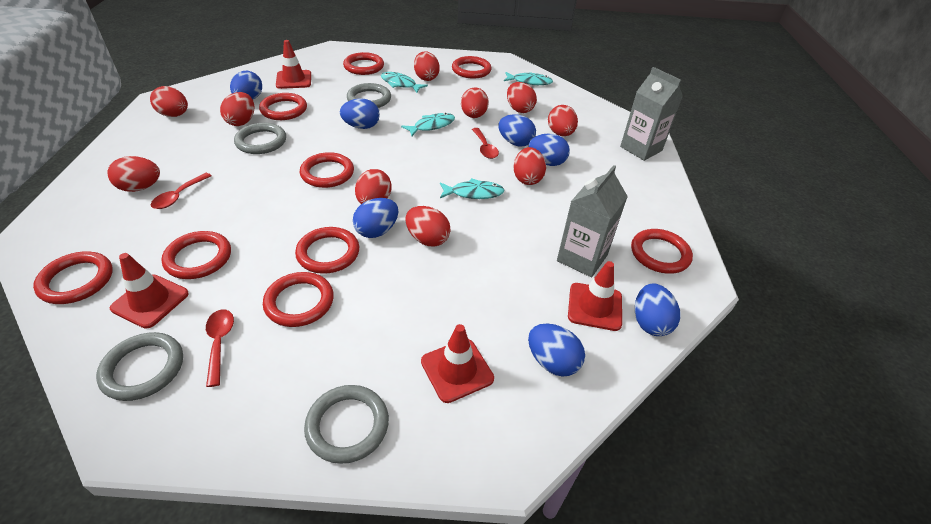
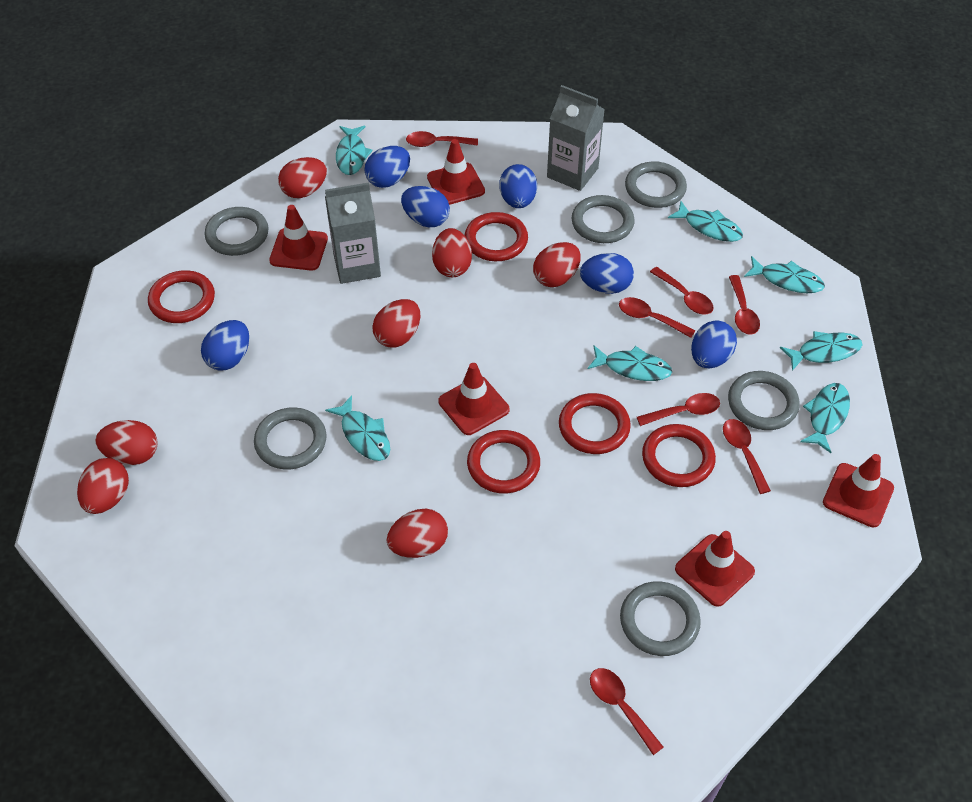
blue egg: 7 -> 6
grey ring: 4 -> 6
red egg: 10 -> 7
red ring: 9 -> 5
red spoon: 3 -> 7
red traffic cone: 4 -> 5
turquoise fish: 4 -> 7

